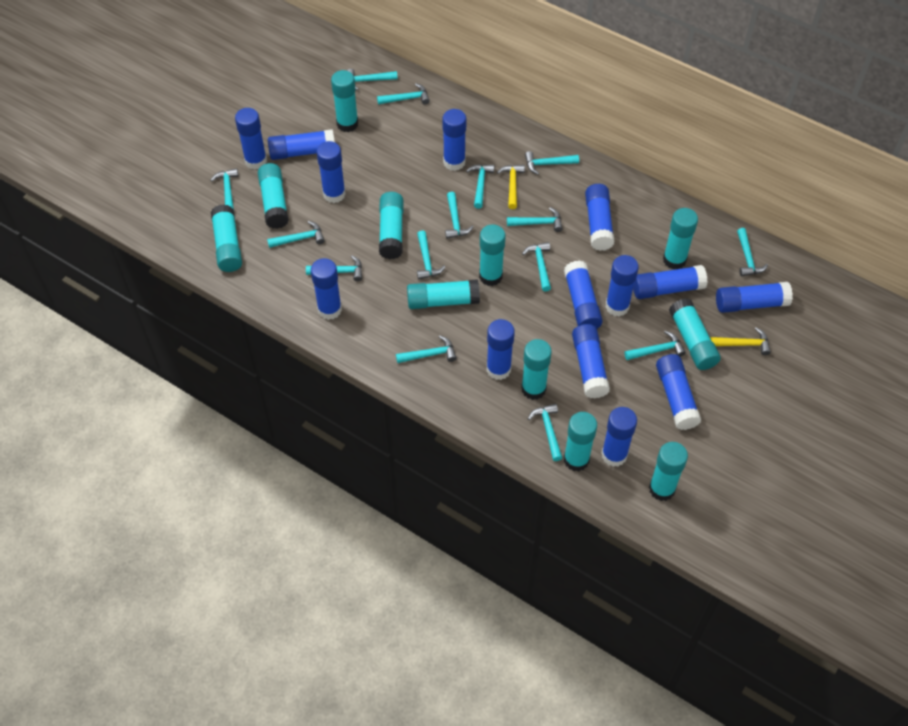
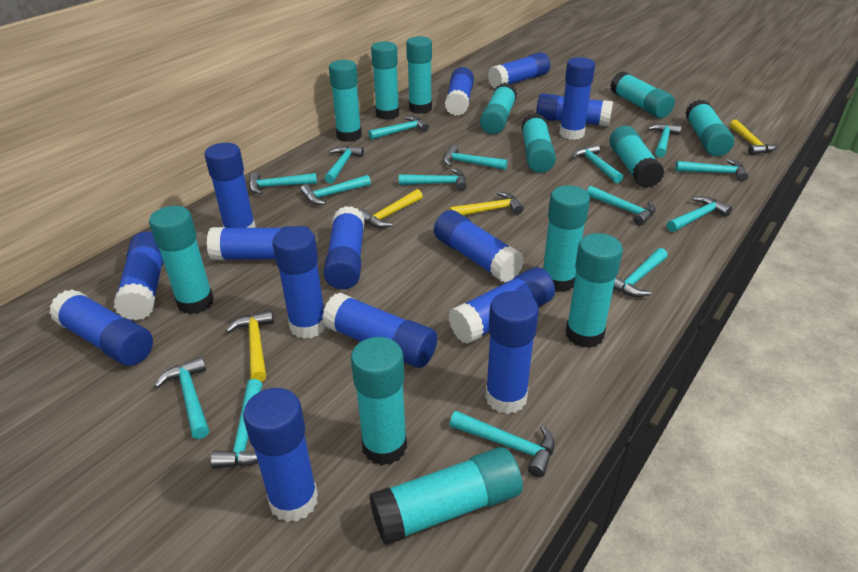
blue glue stick: 14 -> 15
turquoise glue stick: 11 -> 13
yellow hammer: 2 -> 4

